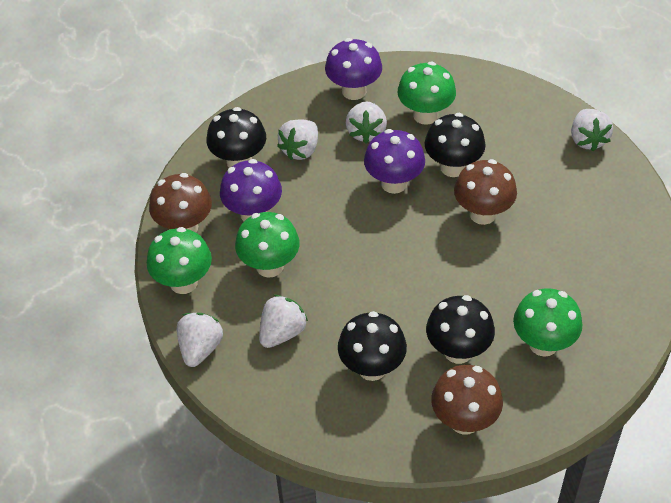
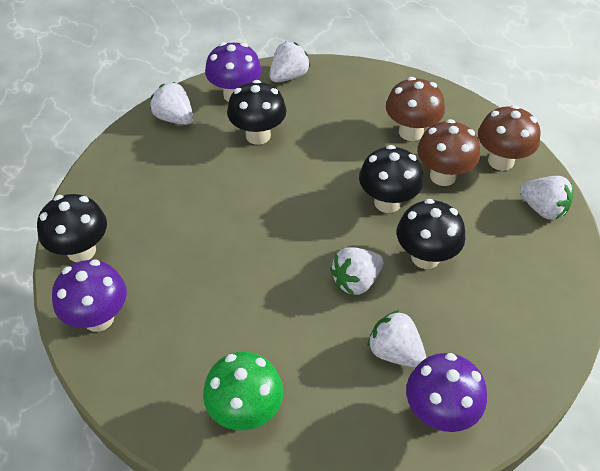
green mushroom: 4 -> 1

